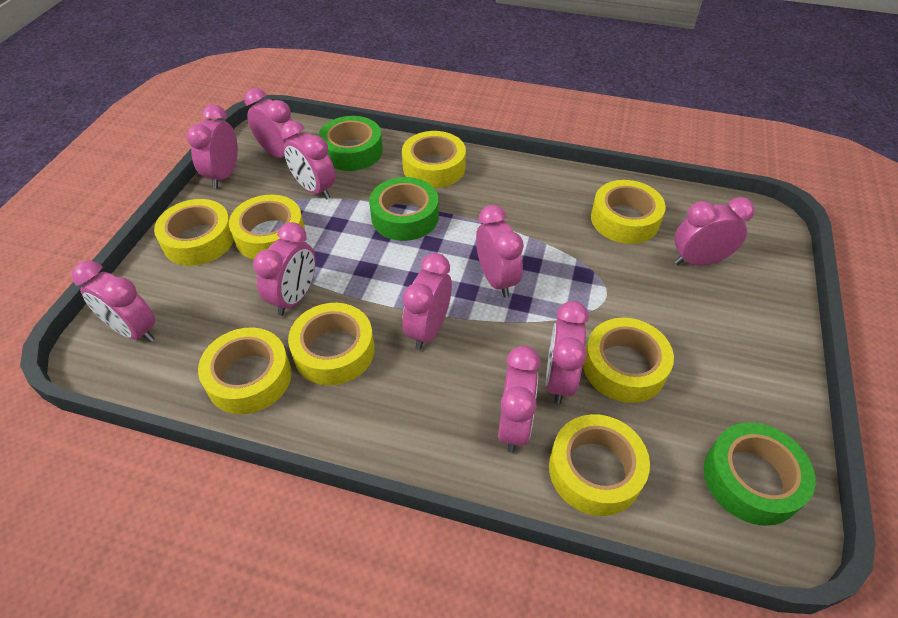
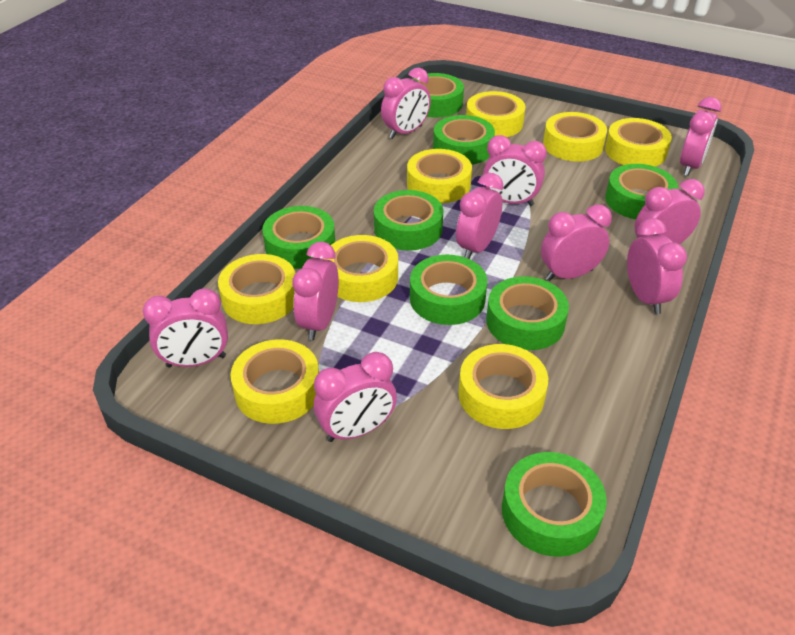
green tape: 3 -> 8

